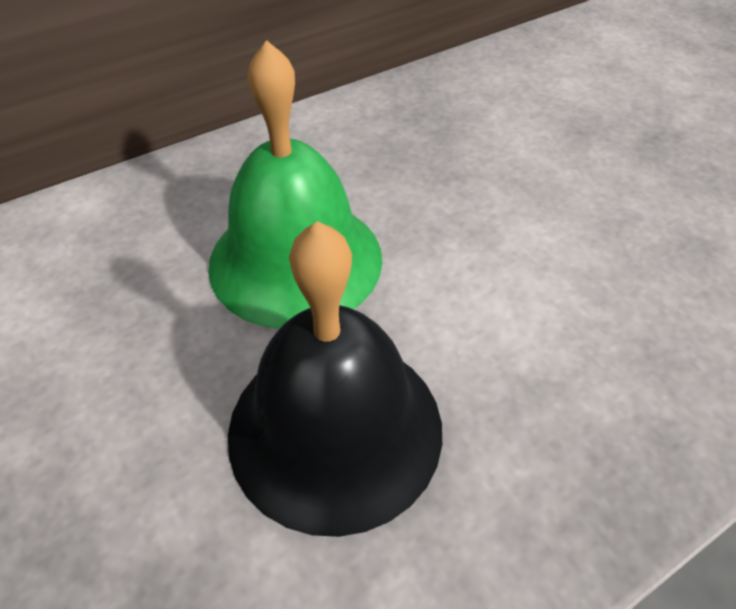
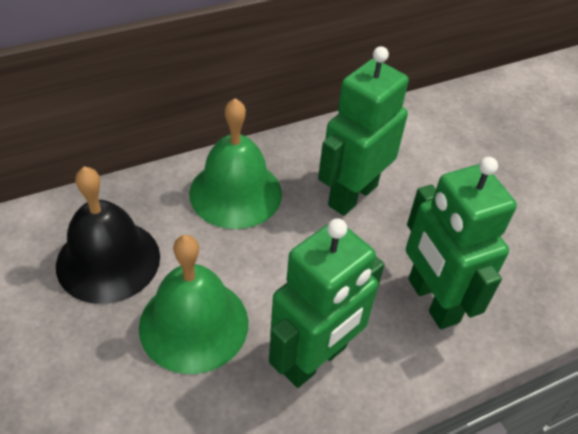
green bell: 1 -> 2
green robot: 0 -> 3

